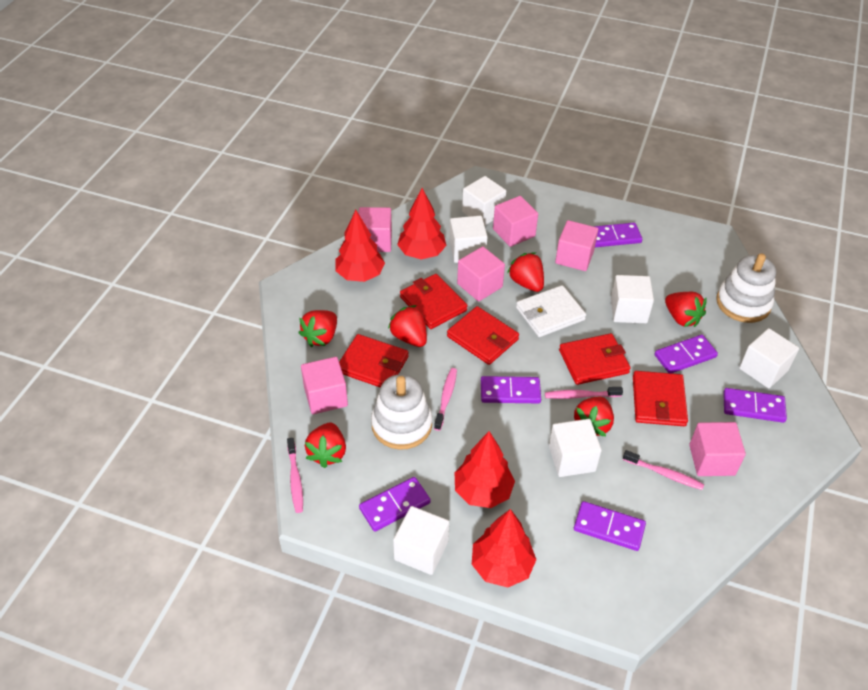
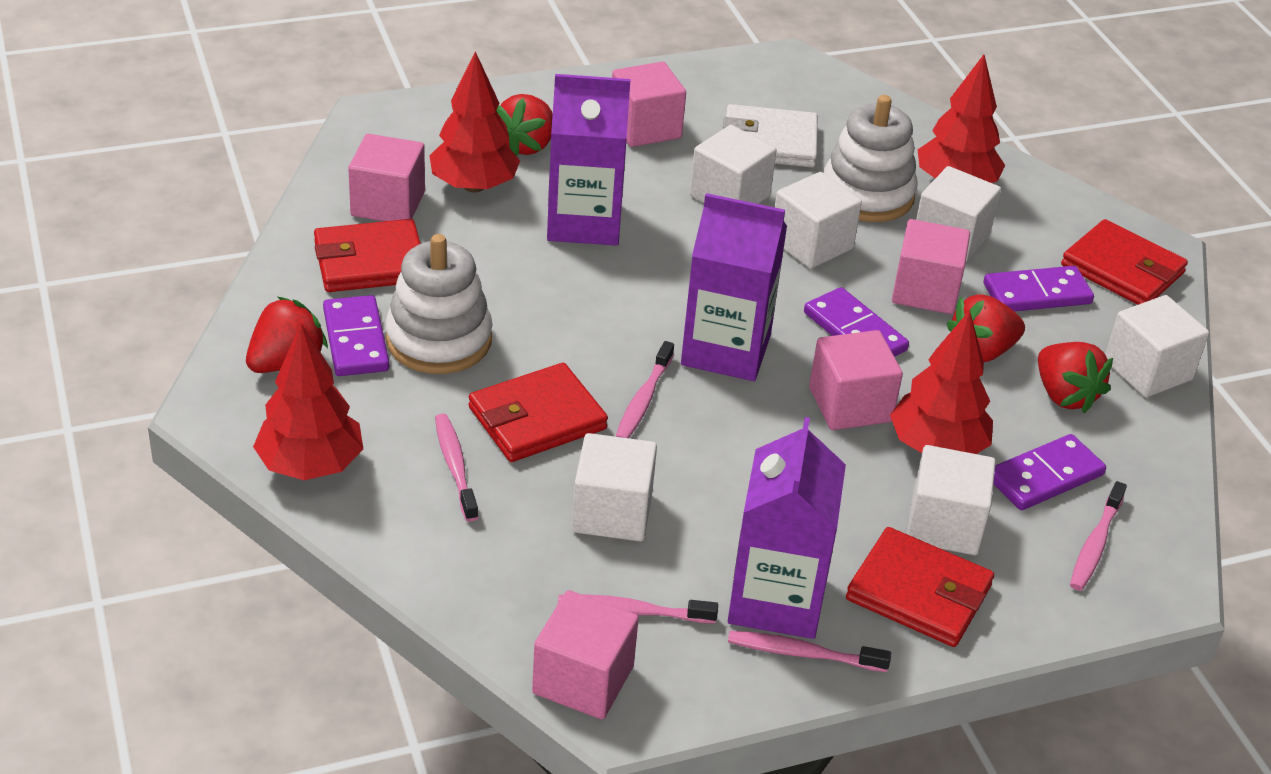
pink cube: 6 -> 5
pink toothbrush: 4 -> 5
purple carton: 0 -> 3
purple domino: 6 -> 4
red strawberry: 6 -> 4
red wallet: 5 -> 4

